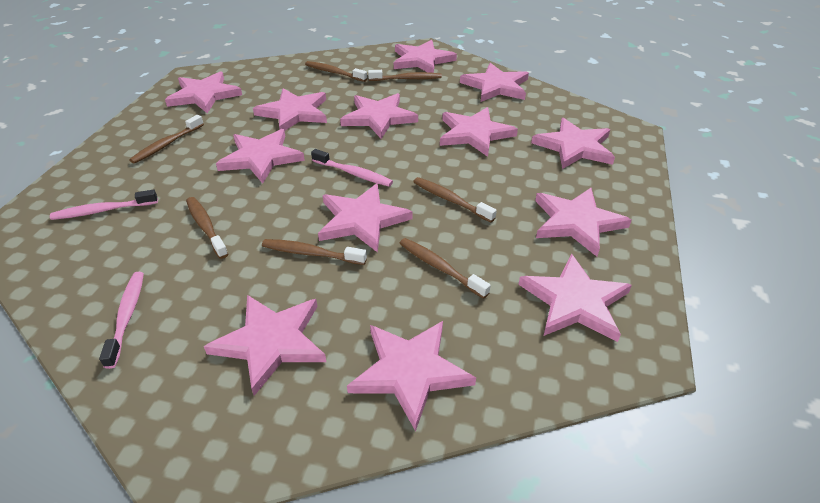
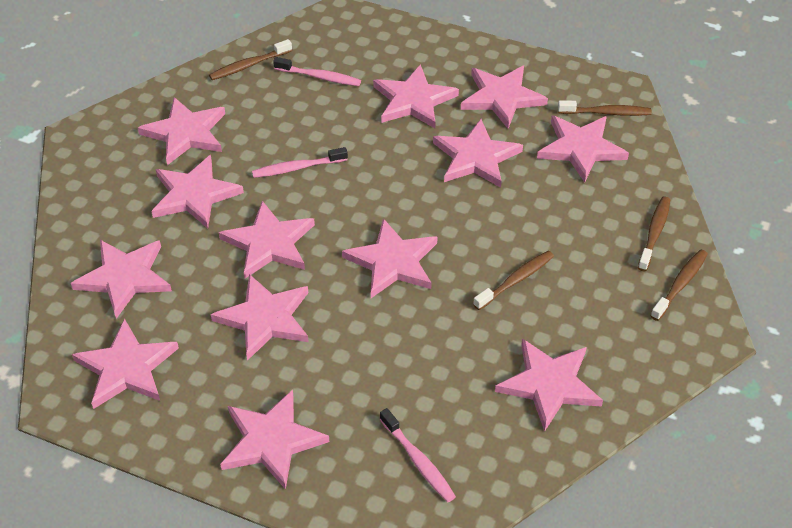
brown toothbrush: 7 -> 5

